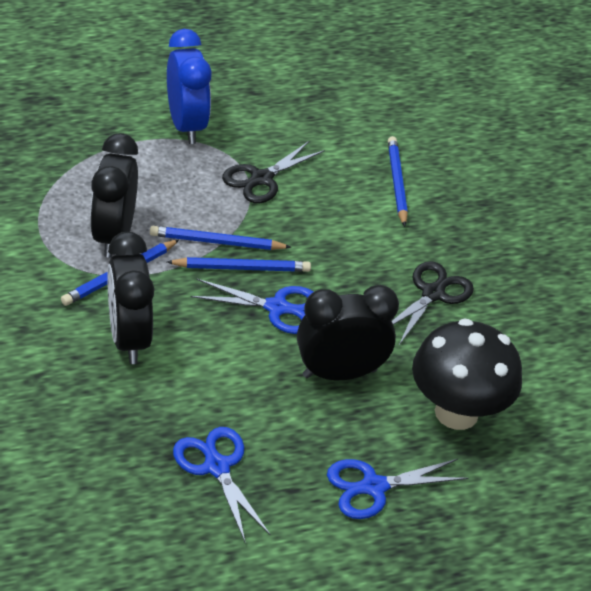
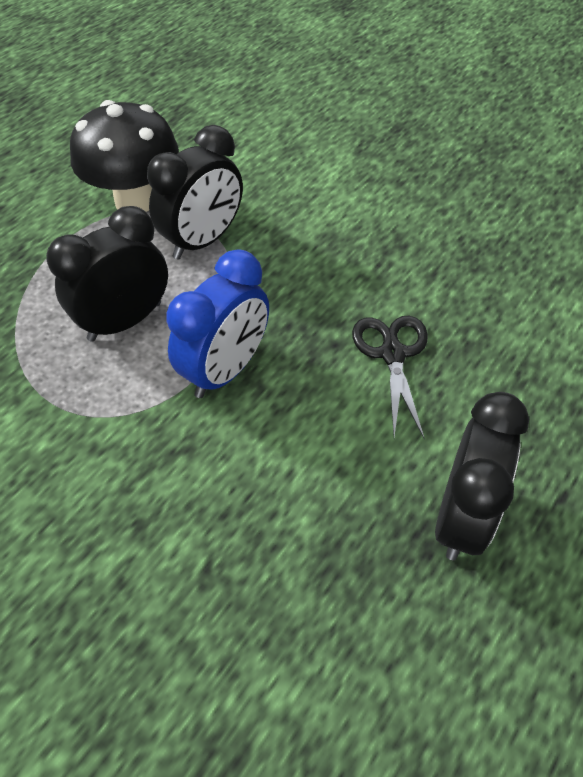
black scissors: 2 -> 1
blue pencil: 4 -> 0
blue scissors: 3 -> 0

